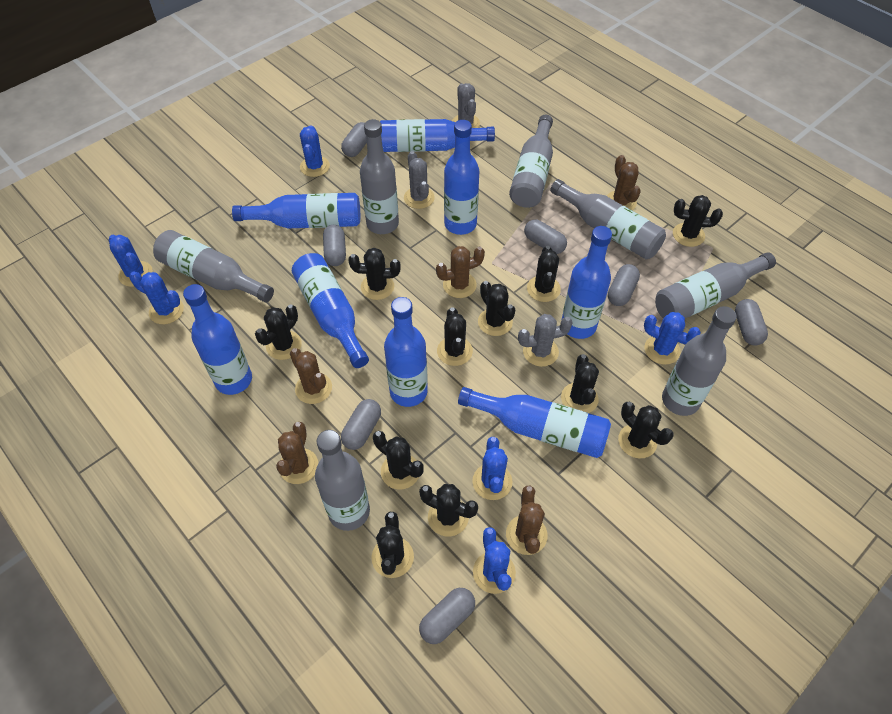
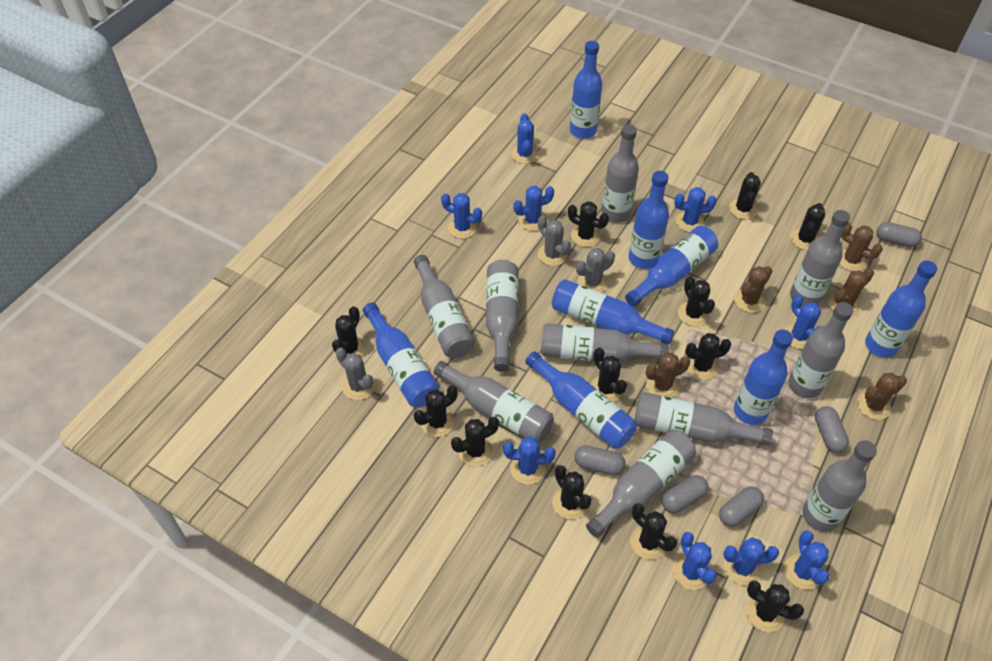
black cactus: 11 -> 12
blue cactus: 6 -> 9
grey bottle: 7 -> 10
grey capsule: 7 -> 5

